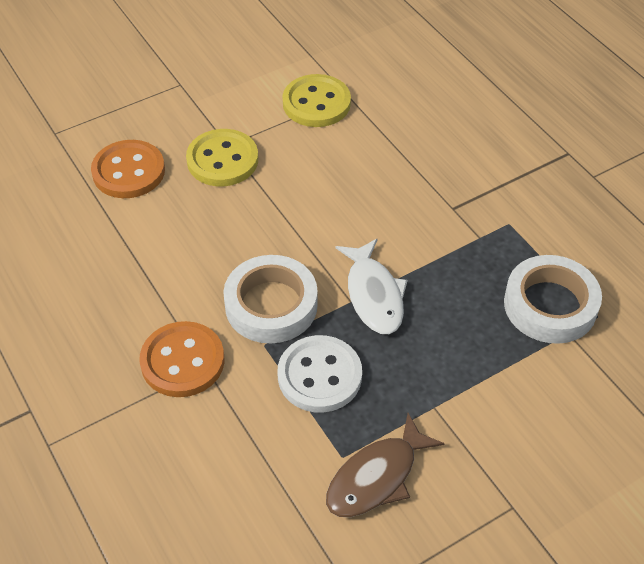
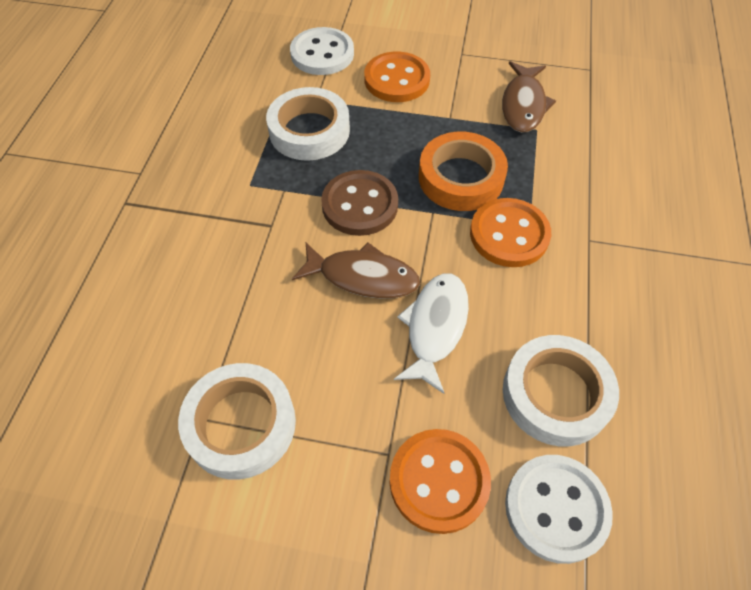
brown button: 0 -> 1
brown fish: 1 -> 2
orange button: 2 -> 3
orange tape: 0 -> 1
white button: 1 -> 2
white tape: 2 -> 3
yellow button: 2 -> 0

